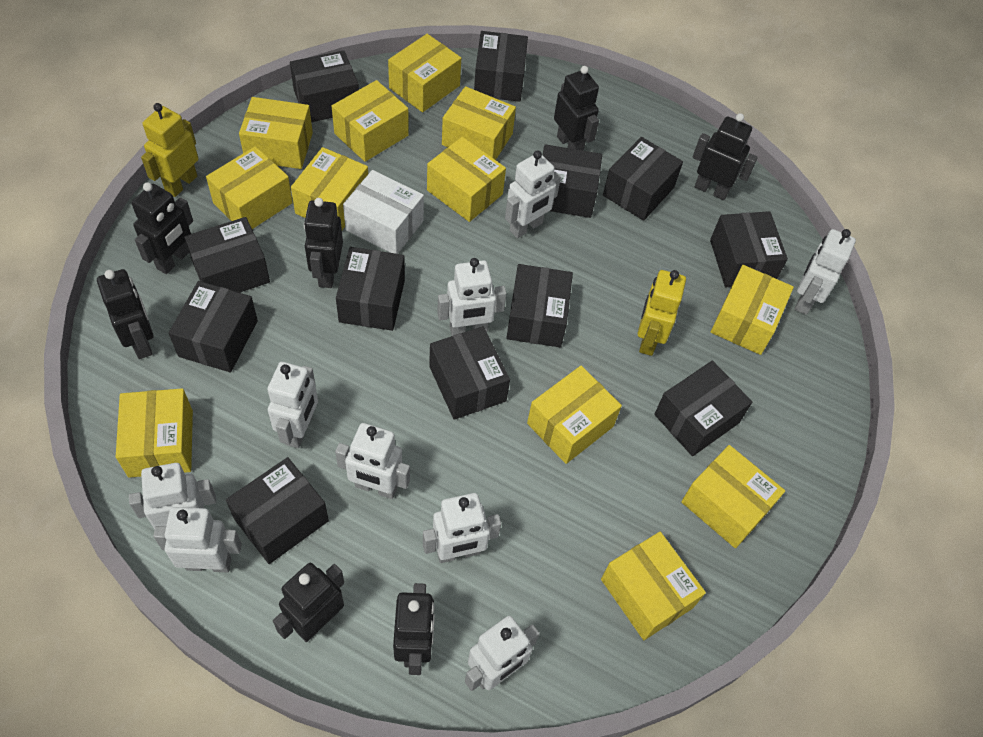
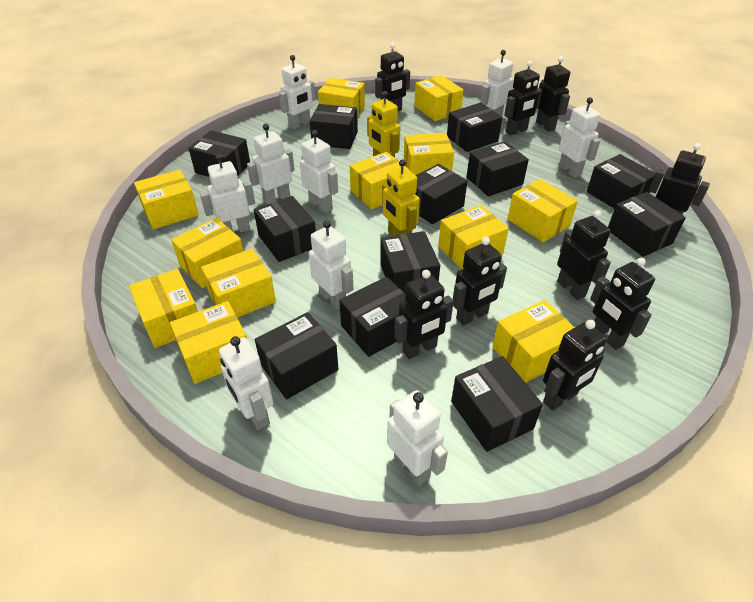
black robot: 7 -> 9
white box: 1 -> 0

